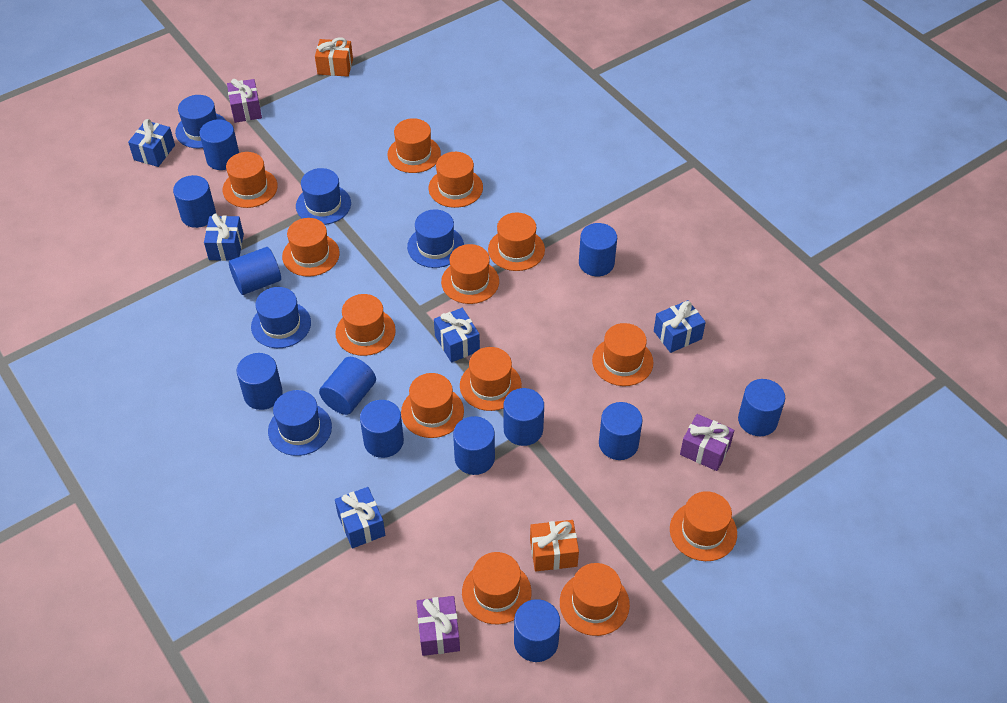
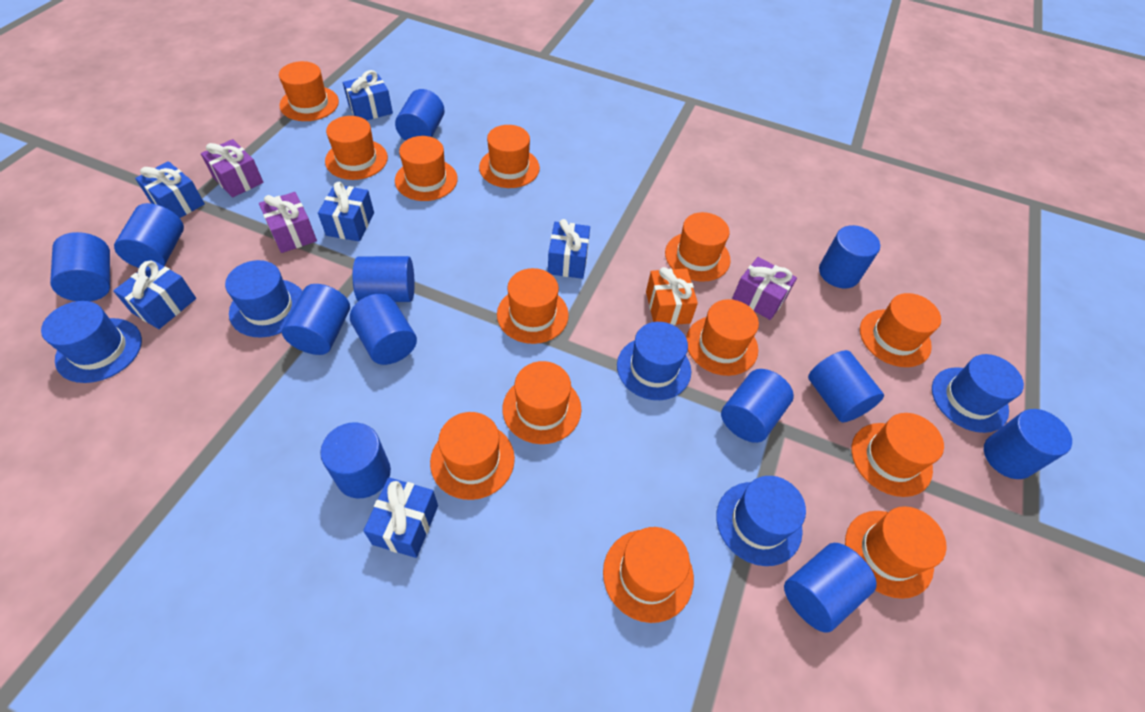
blue gift: 5 -> 6
orange gift: 2 -> 1

